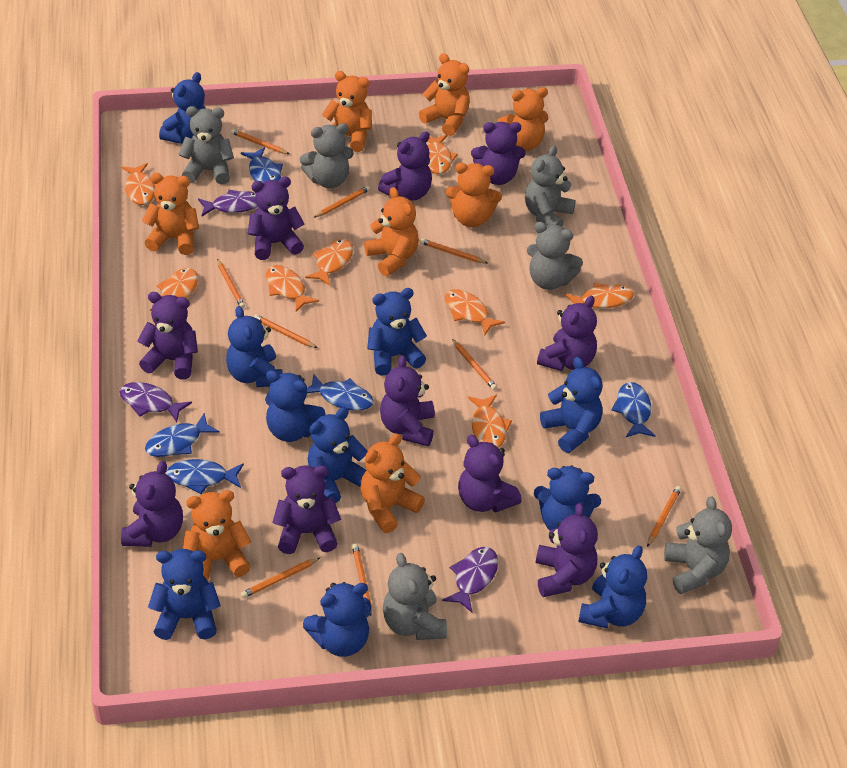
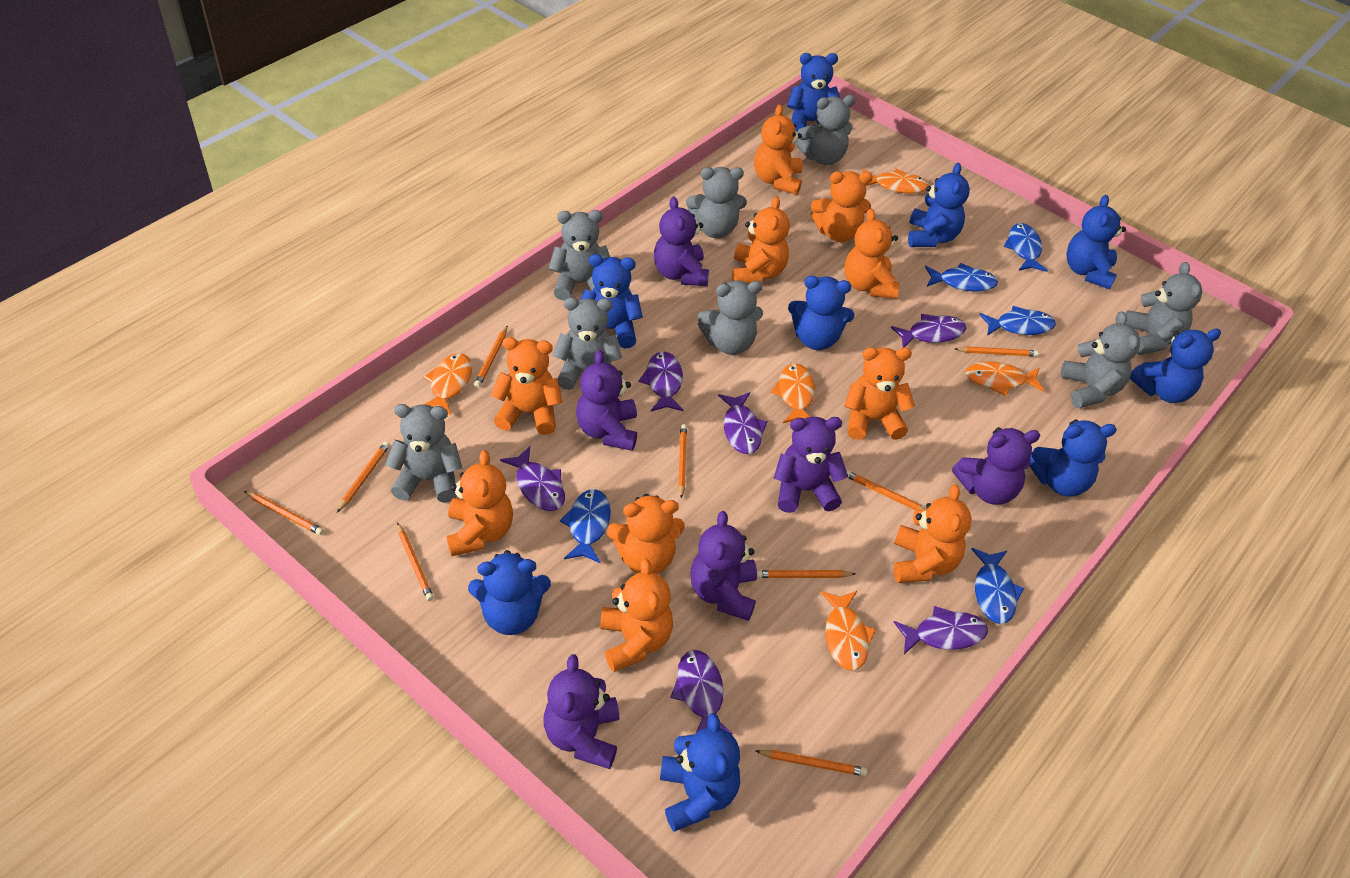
blue teddy bear: 10 -> 9
grey teddy bear: 6 -> 8
orange fish: 8 -> 5
orange teddy bear: 8 -> 10
purple fish: 3 -> 6
purple teddy bear: 10 -> 6

